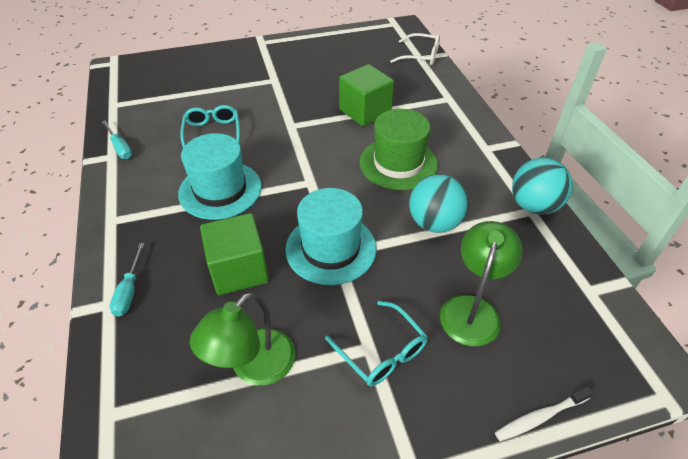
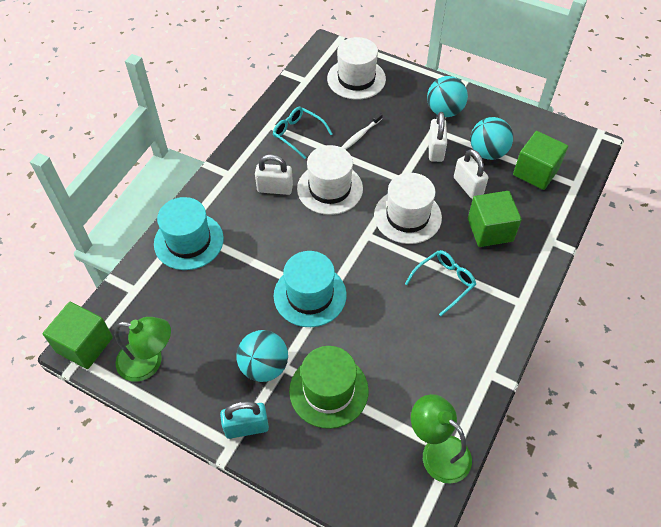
green cube: 2 -> 3
turquoise ball: 2 -> 3
turquoise padlock: 0 -> 1
turquoise screwdriver: 2 -> 0
white glasses: 1 -> 0
white hat: 0 -> 3
white padlock: 0 -> 3

